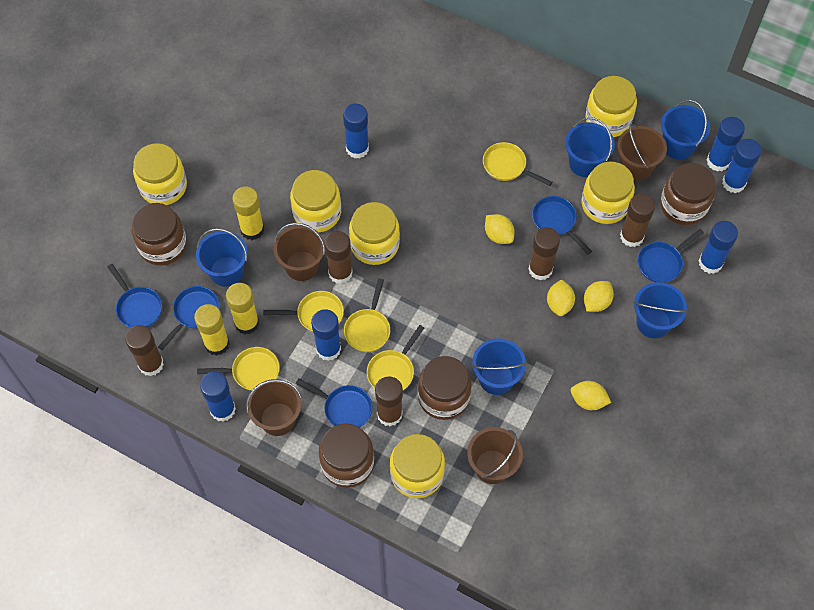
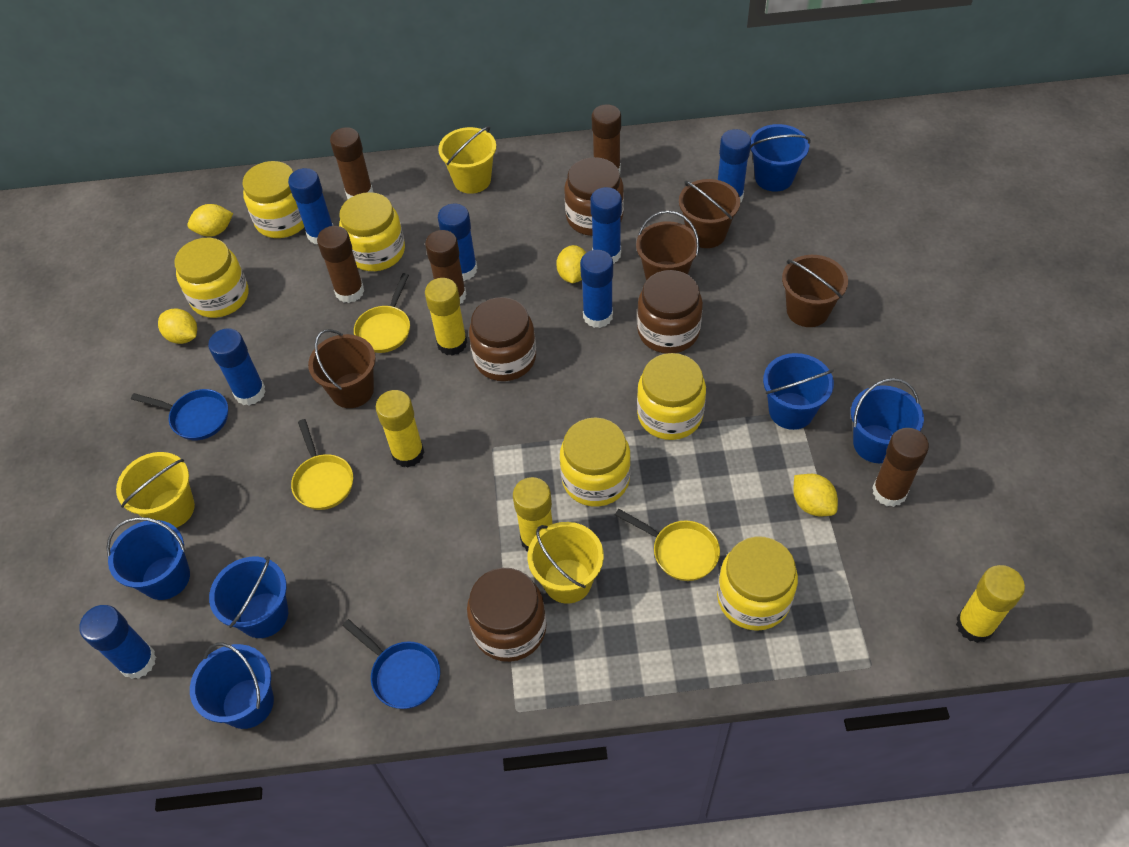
blue bucket: 5 -> 6
blue glue stick: 6 -> 7
blue pan: 5 -> 2
yellow bucket: 0 -> 3
yellow glue stick: 3 -> 4
yellow pan: 5 -> 3

